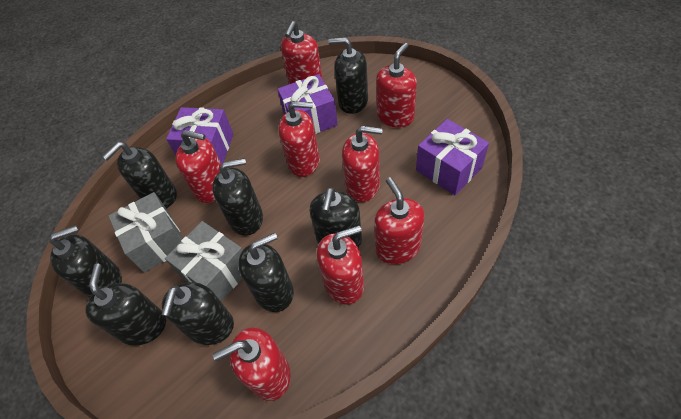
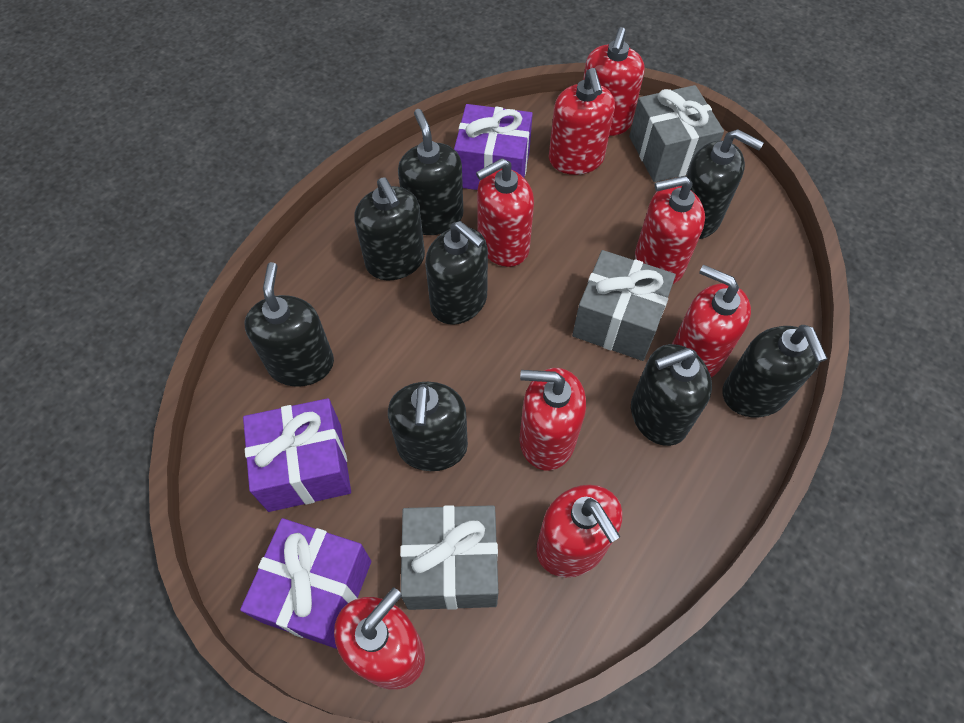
grey gift: 2 -> 3

